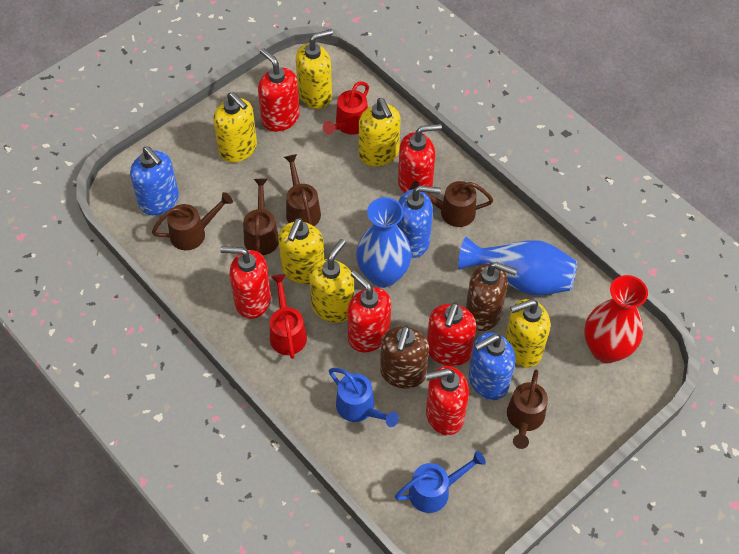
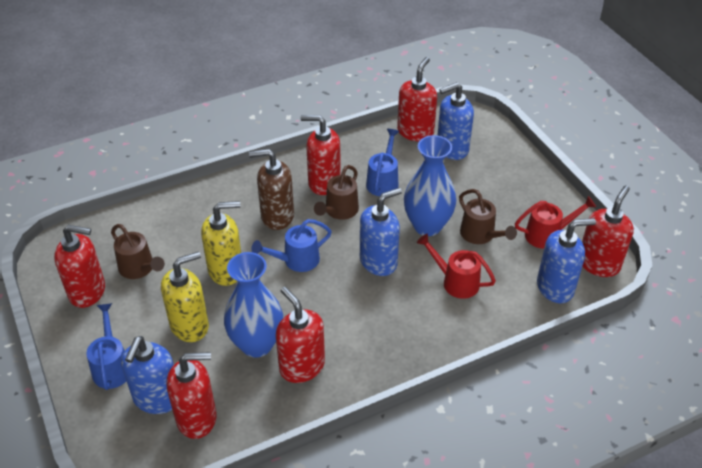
blue soap dispenser: 3 -> 4
blue watering can: 2 -> 3
brown soap dispenser: 2 -> 1
brown watering can: 5 -> 3
red vase: 1 -> 0
yellow soap dispenser: 6 -> 2

